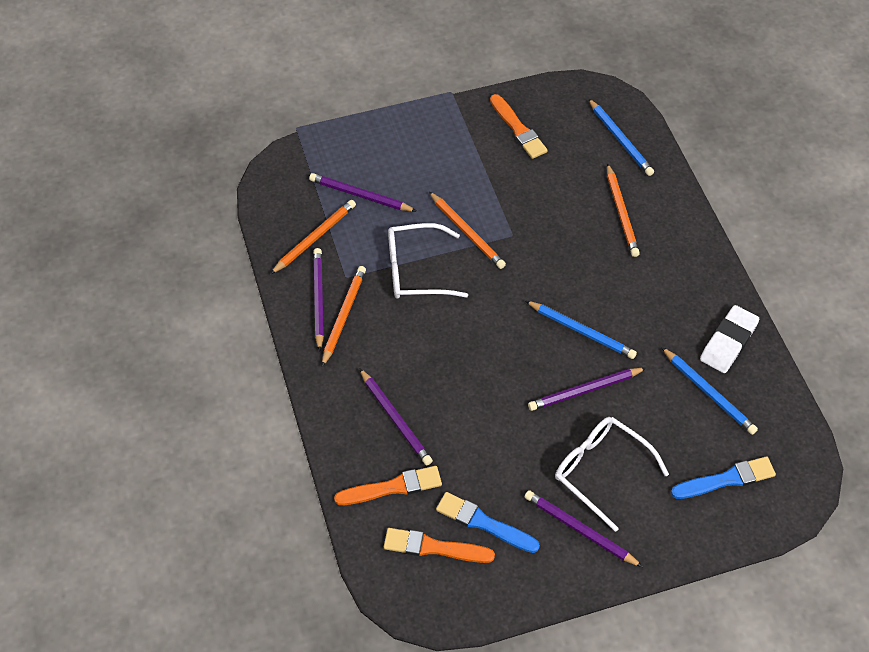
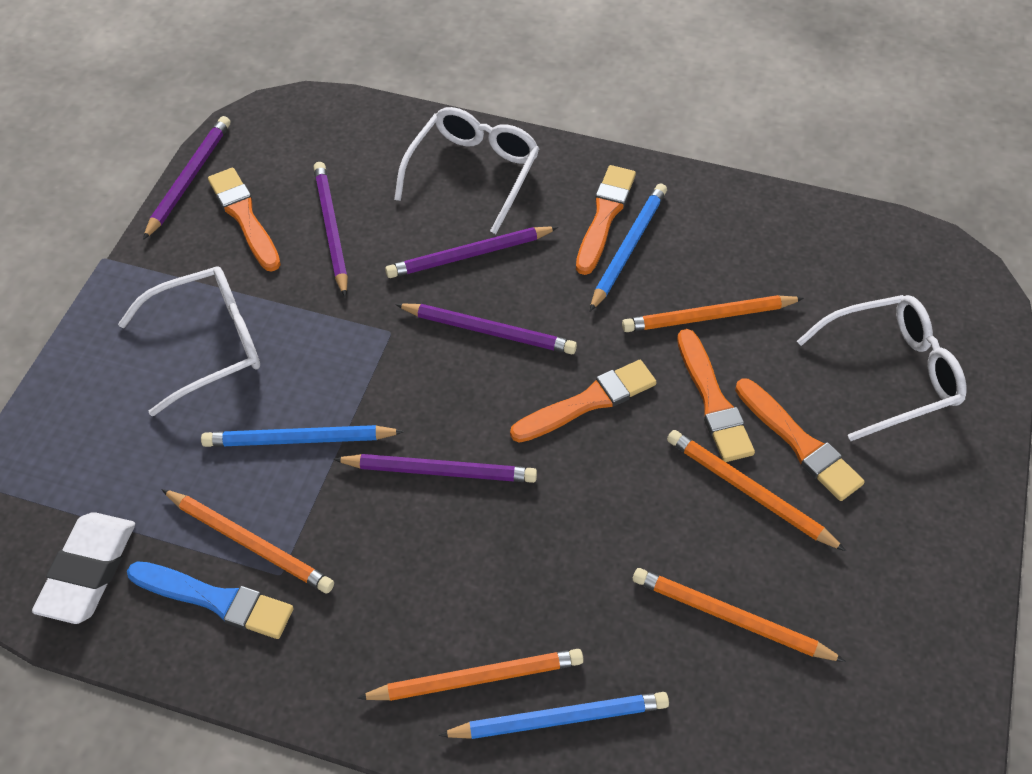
blue brush: 2 -> 1
orange brush: 3 -> 5
orange pencil: 4 -> 5
white glasses: 2 -> 3

